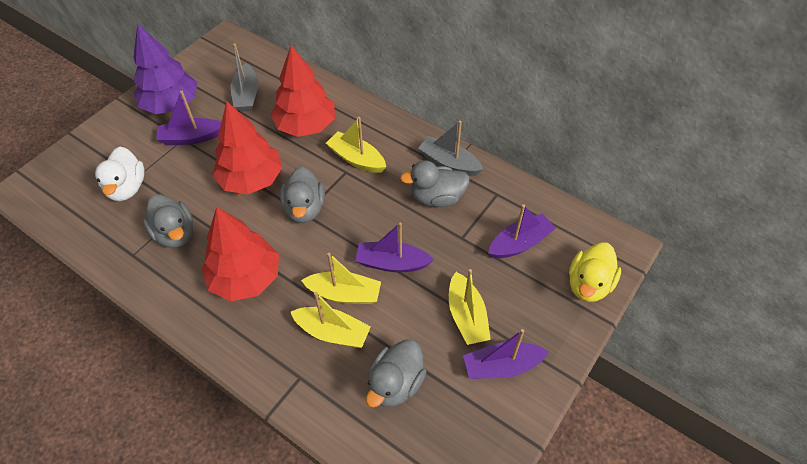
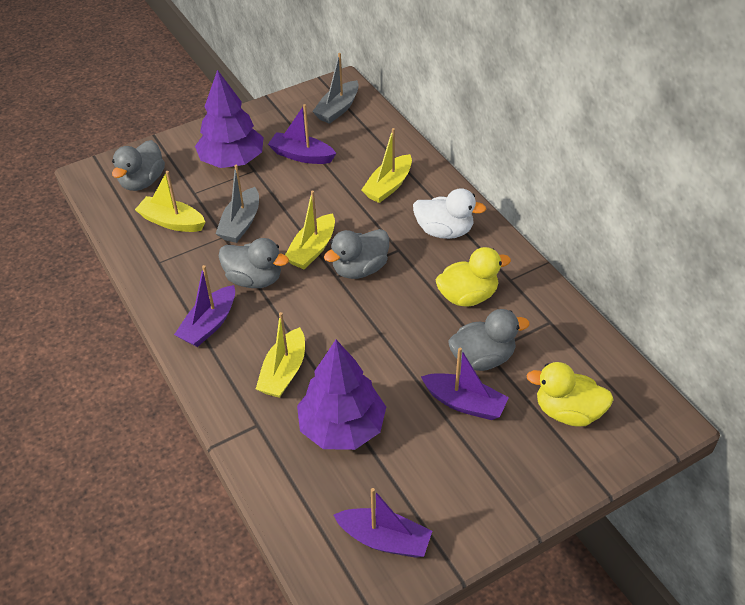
purple tree: 1 -> 2
red tree: 3 -> 0
yellow duck: 1 -> 2

